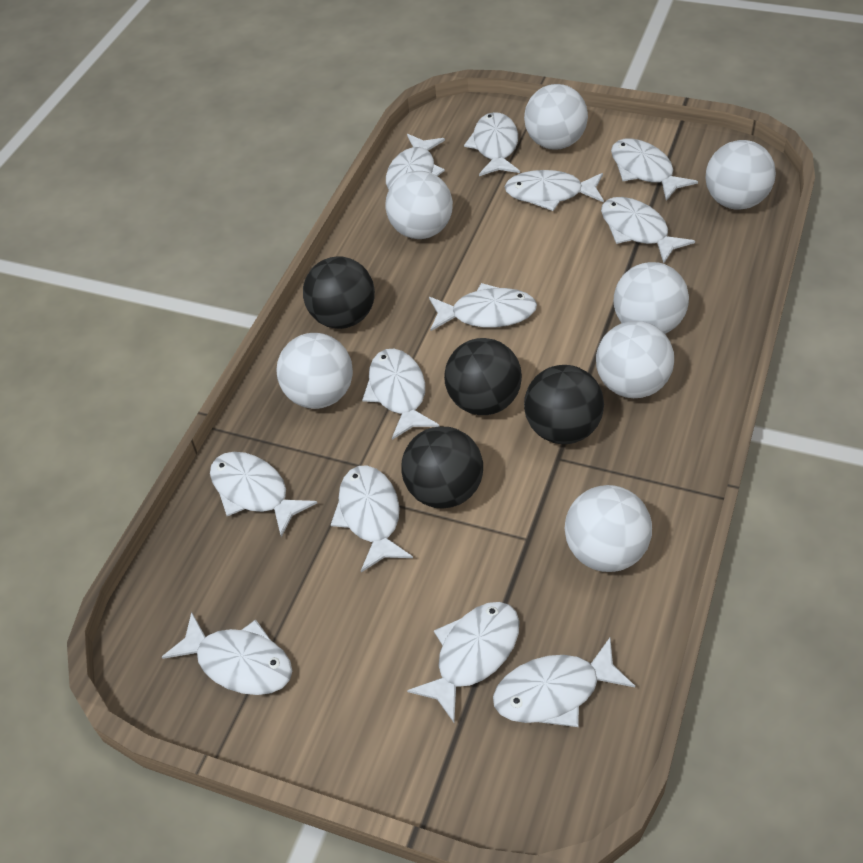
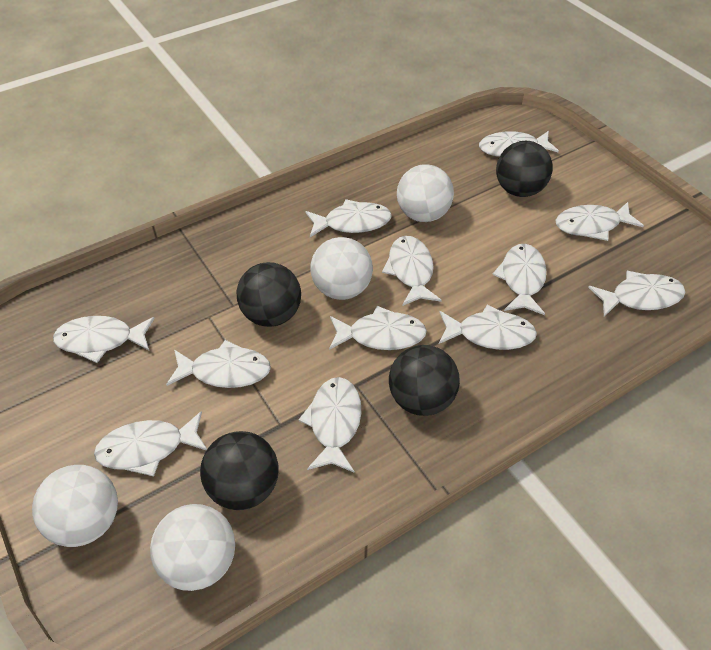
white ball: 7 -> 4

